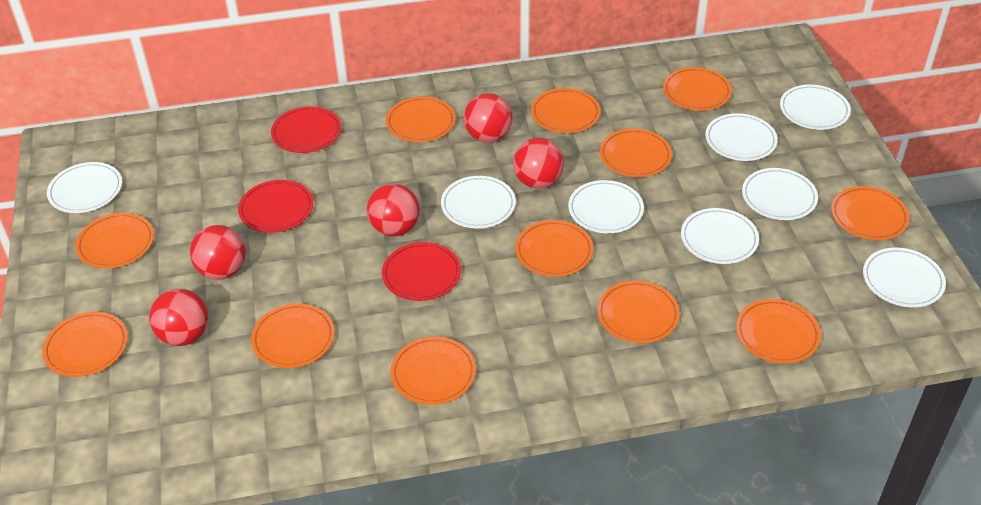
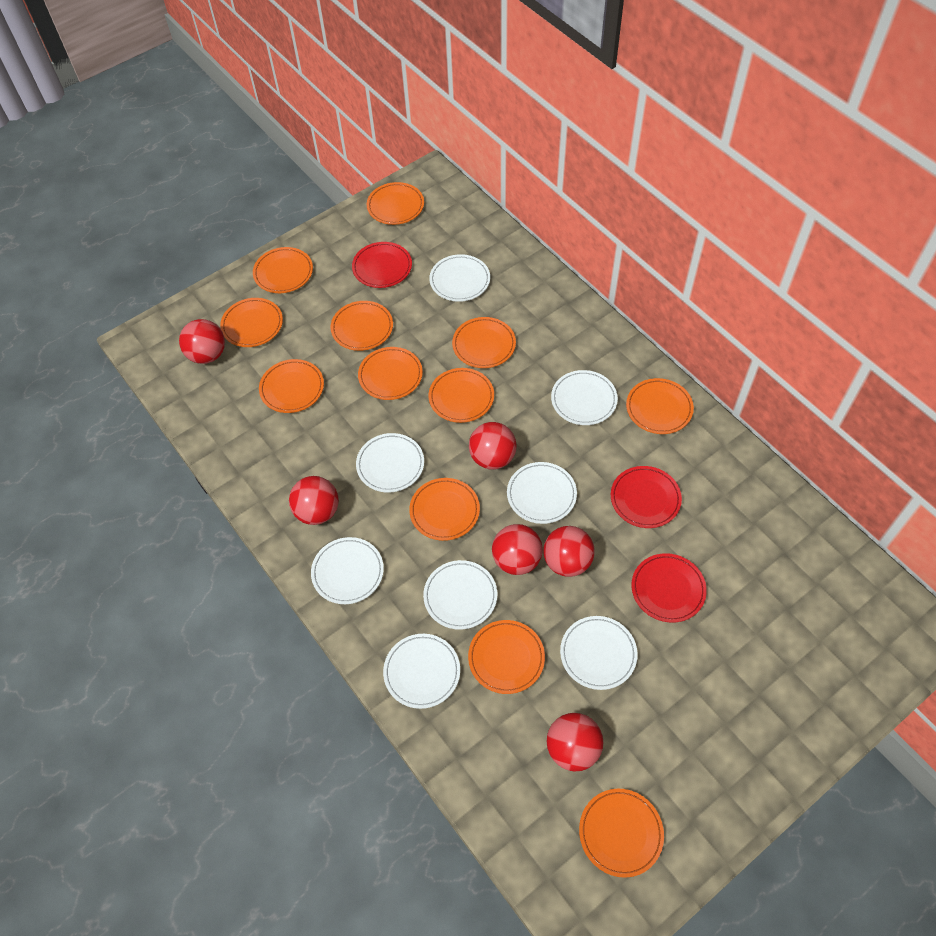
red ball: 5 -> 6

